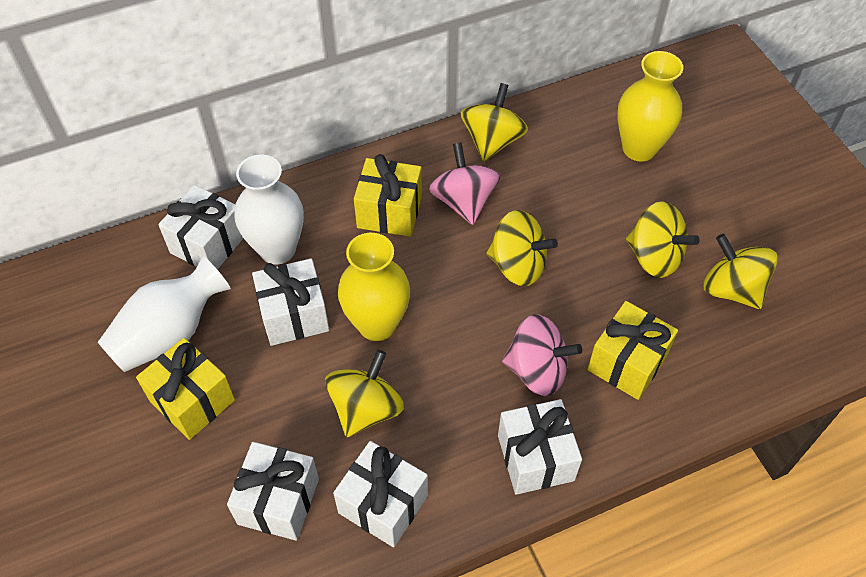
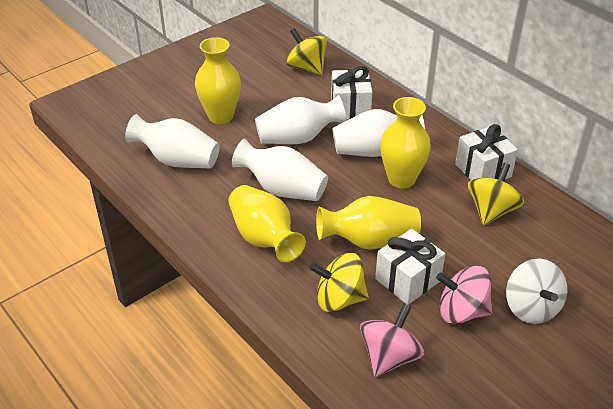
white gift: 5 -> 3
white spinning top: 0 -> 1
white vase: 2 -> 4
yellow gift: 3 -> 0
yellow spinning top: 5 -> 3
yellow vase: 2 -> 4

